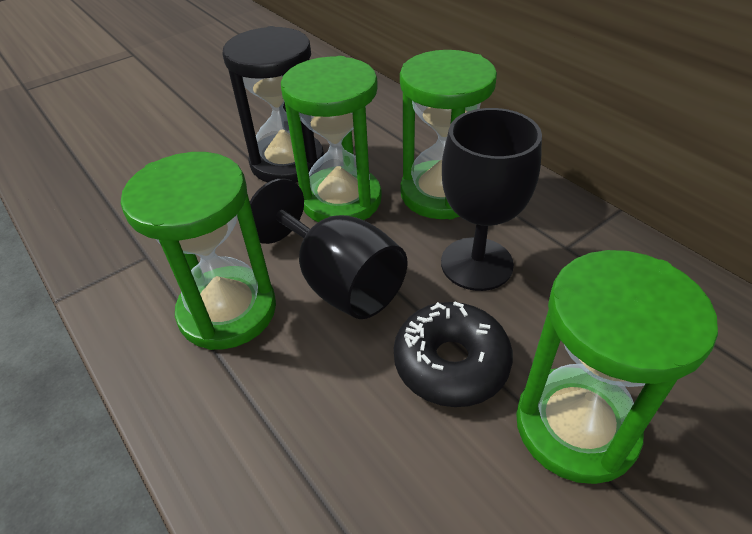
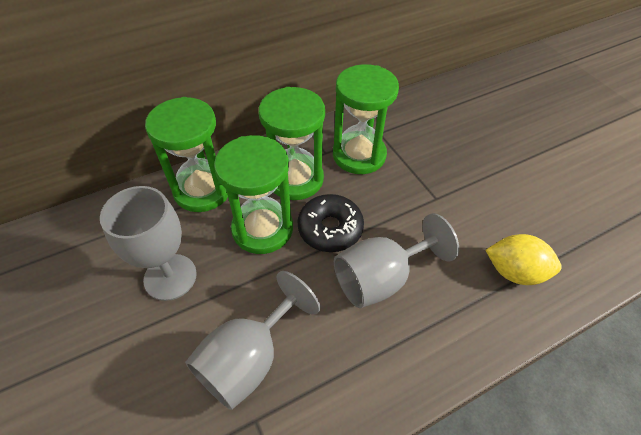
black goblet: 2 -> 0
black hourglass: 1 -> 0
grey goblet: 0 -> 3
yellow lemon: 0 -> 1

